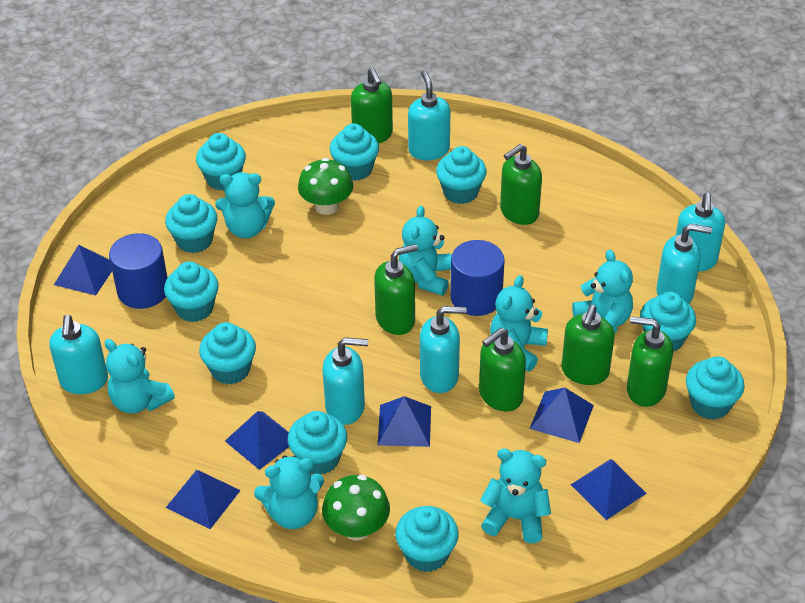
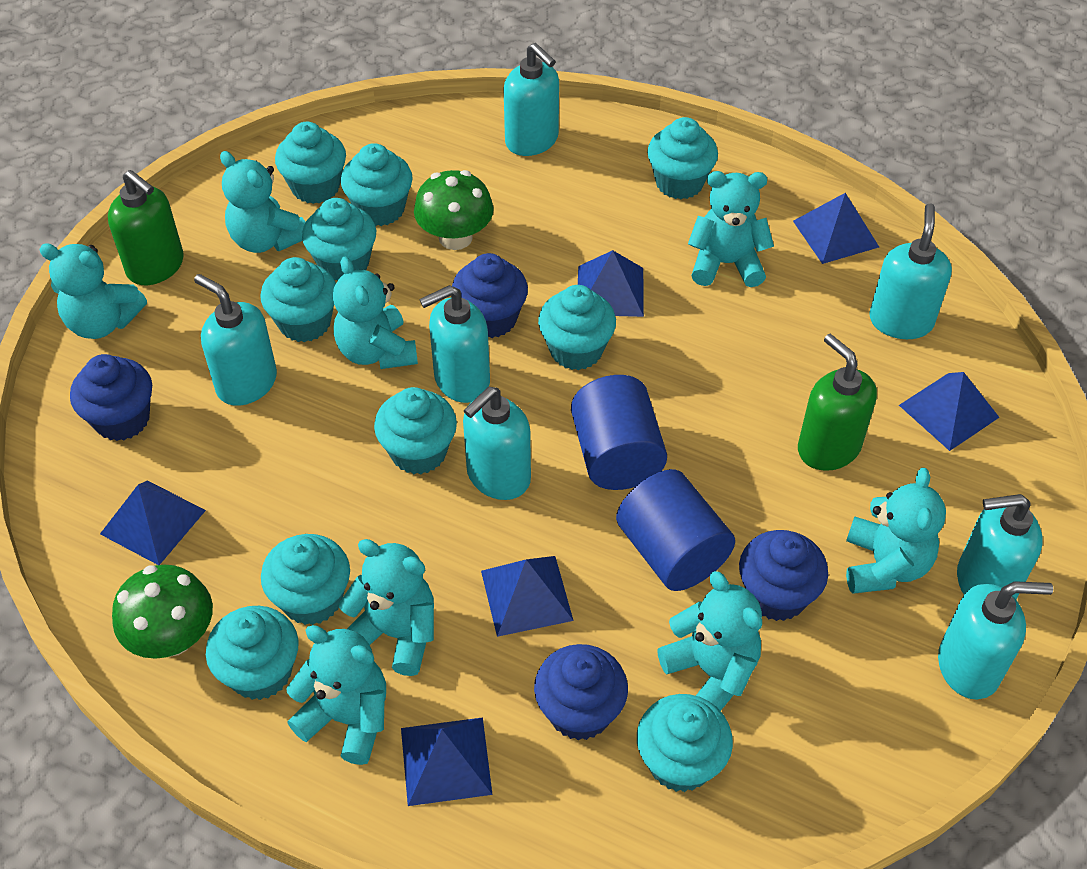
blue cupcake: 0 -> 4
green soap dispenser: 6 -> 2
turquoise soap dispenser: 6 -> 7
turquoise teddy bear: 7 -> 8

